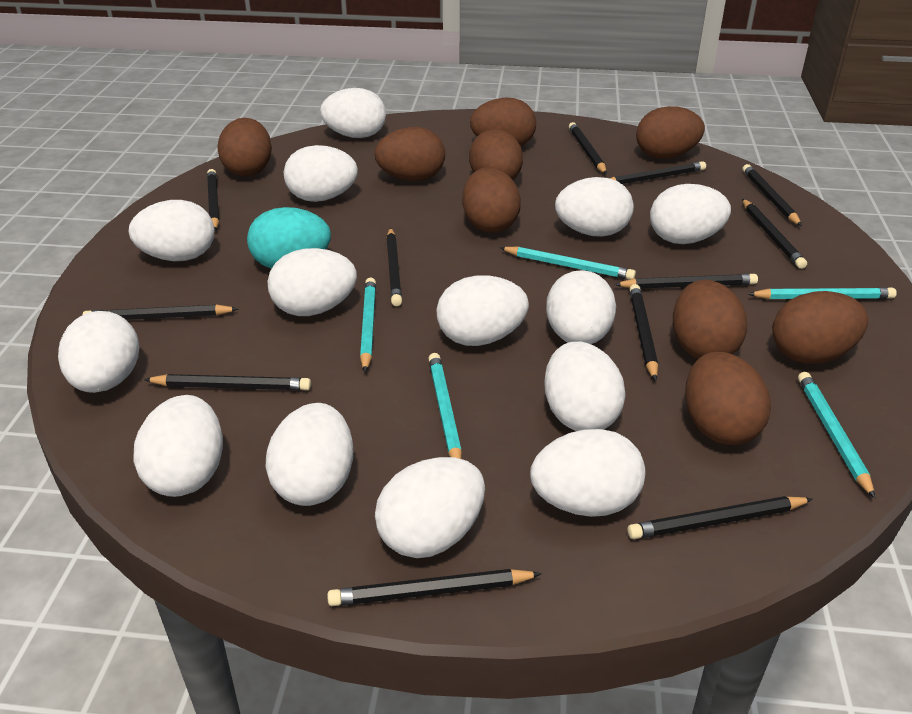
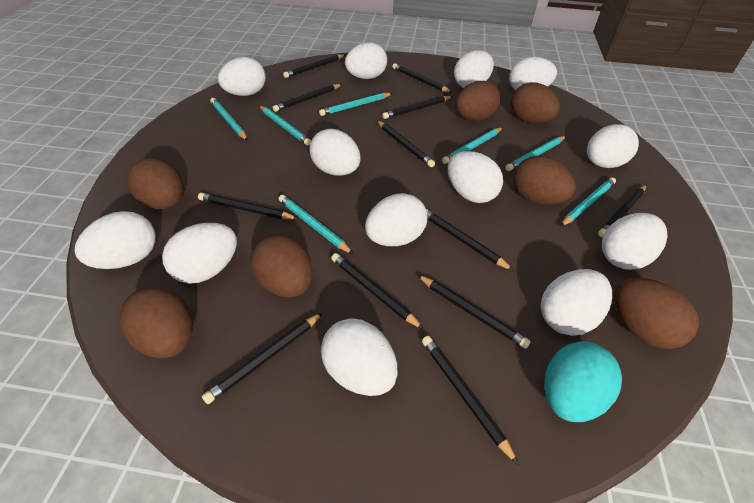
brown egg: 9 -> 7
turquoise pencil: 5 -> 7
white egg: 14 -> 13

